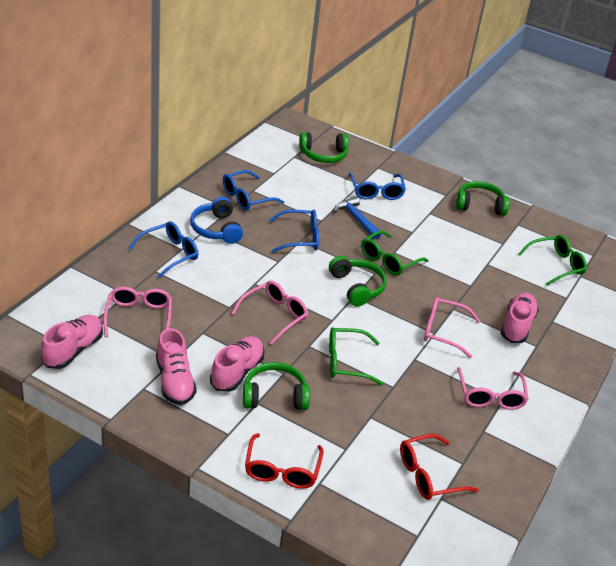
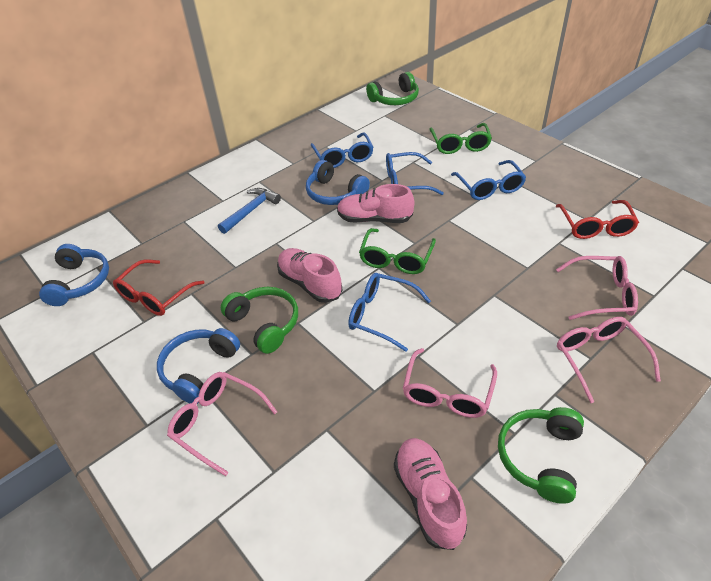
blue headphones: 1 -> 3
green glasses: 3 -> 2
green headphones: 4 -> 3
pink shoe: 4 -> 3

